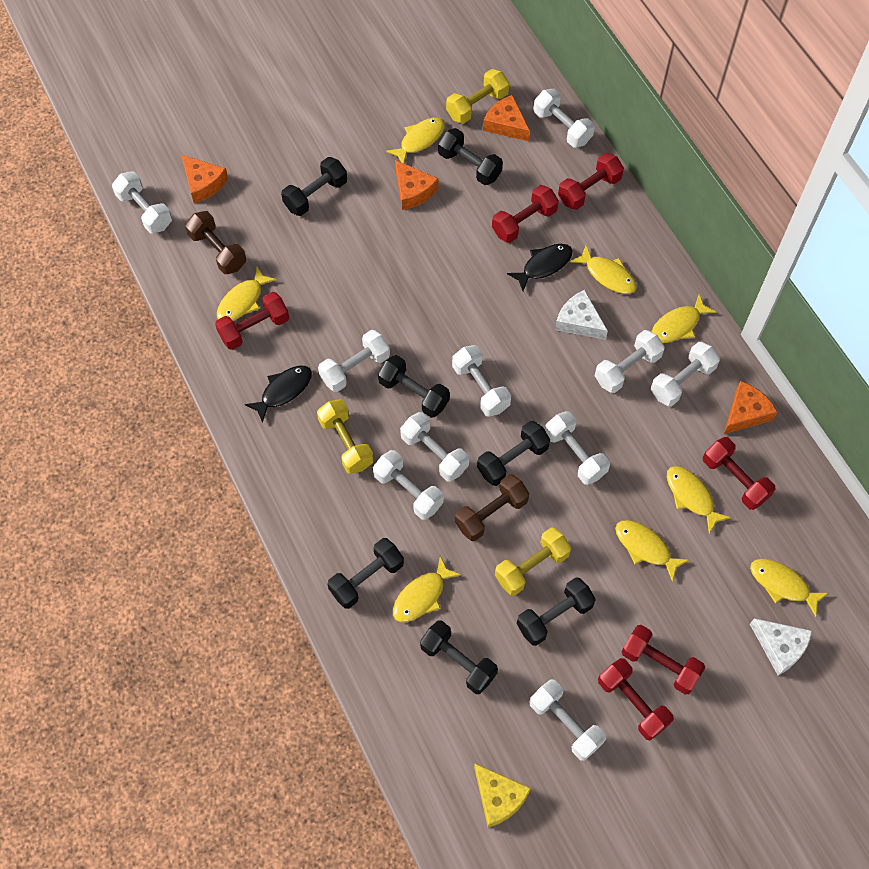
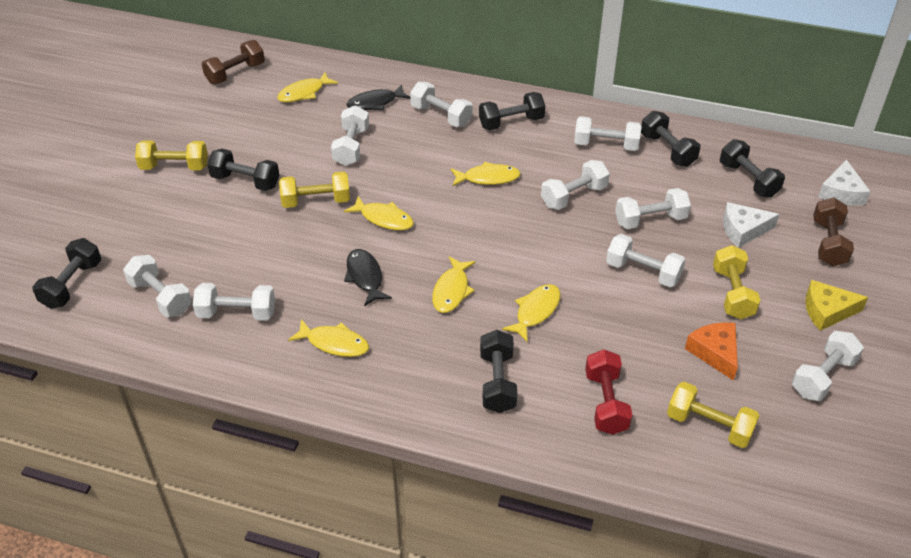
black dumbbell: 7 -> 6
orange cheese: 4 -> 1
red dumbbell: 6 -> 1
white dumbbell: 10 -> 9
yellow dumbbell: 3 -> 4
yellow fish: 8 -> 6

